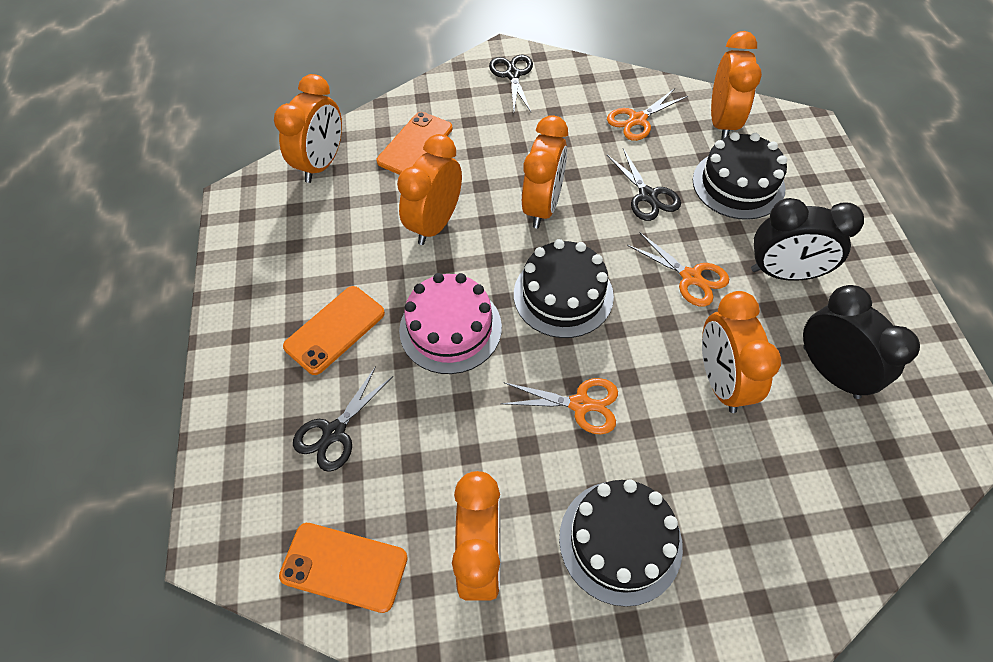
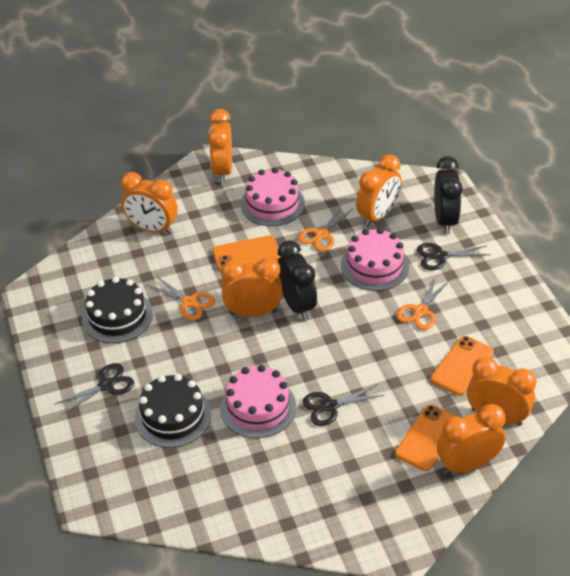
black cake: 3 -> 2
pink cake: 1 -> 3

